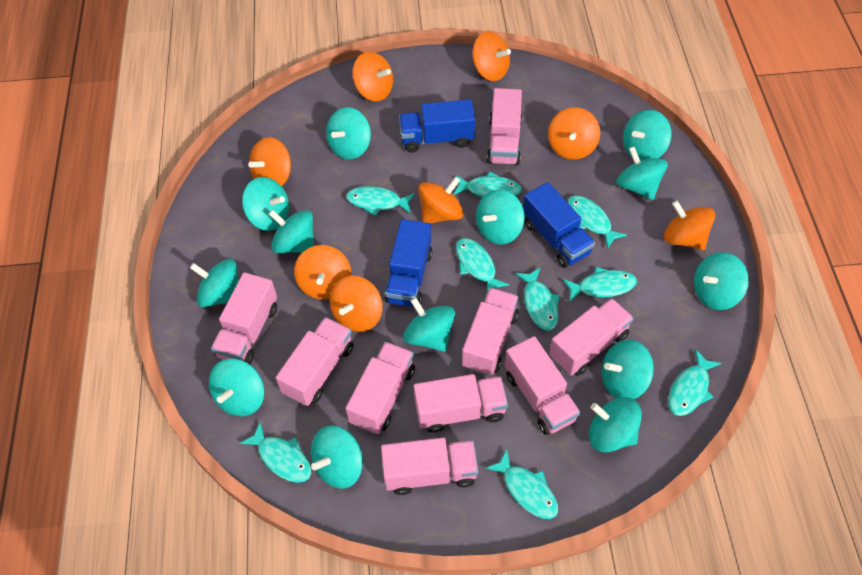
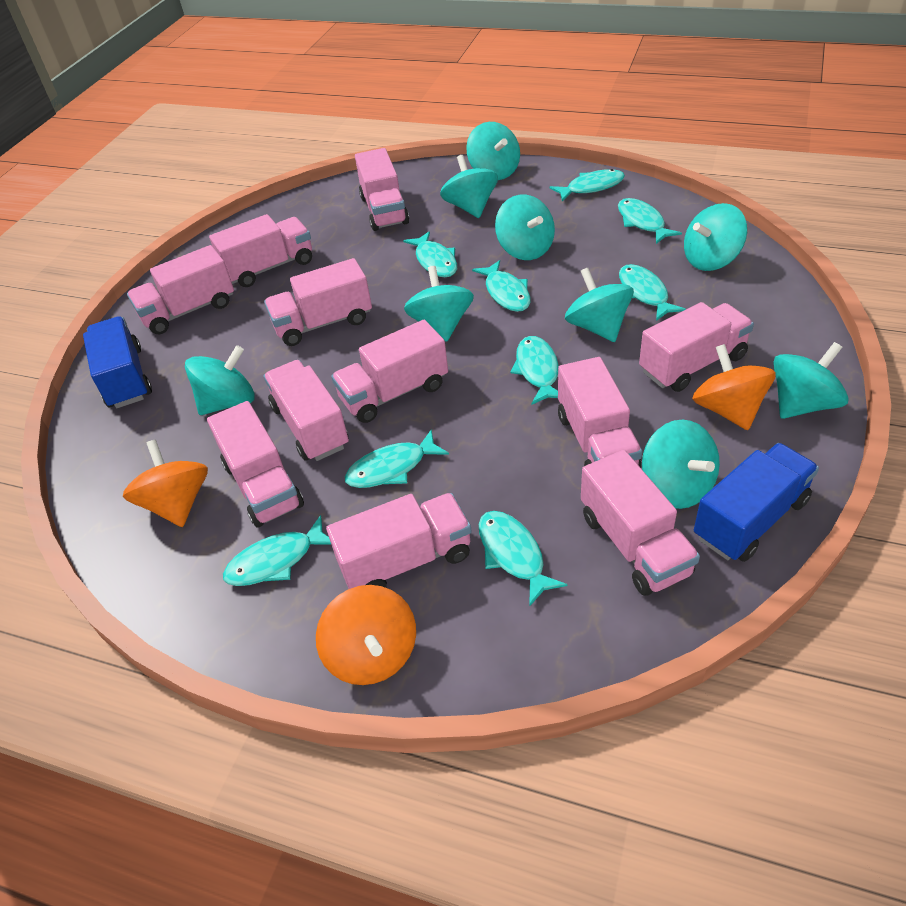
blue truck: 3 -> 2
orange spinning top: 8 -> 3
pink truck: 9 -> 11
turquoise spinning top: 13 -> 9

